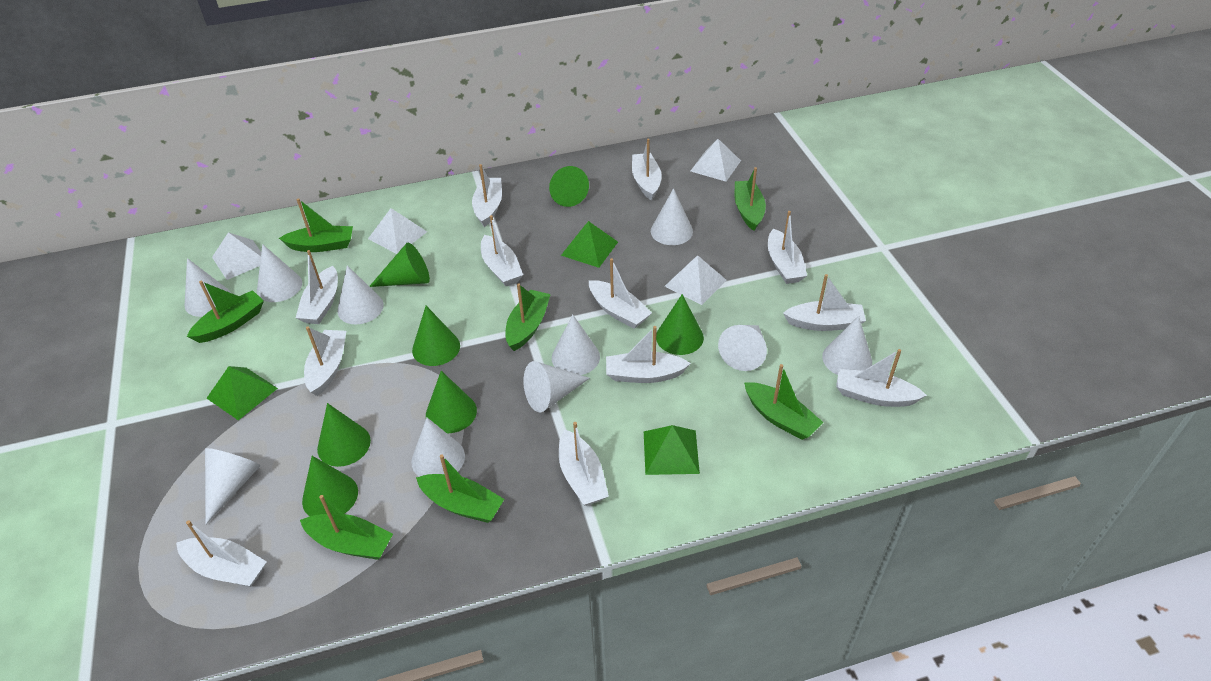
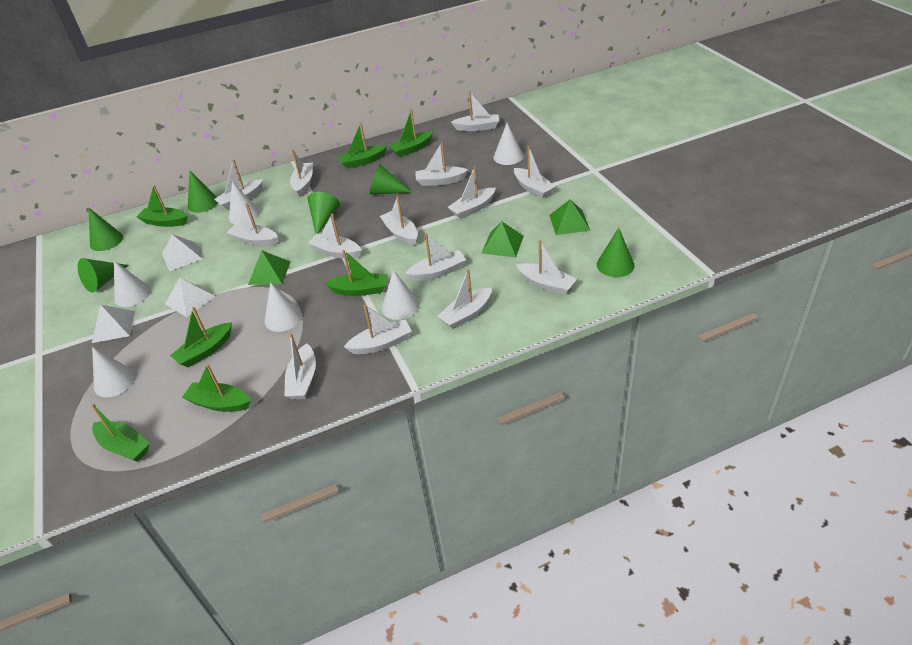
green cone: 7 -> 6
white boat: 12 -> 14
white cone: 10 -> 6
white pyramid: 4 -> 3

